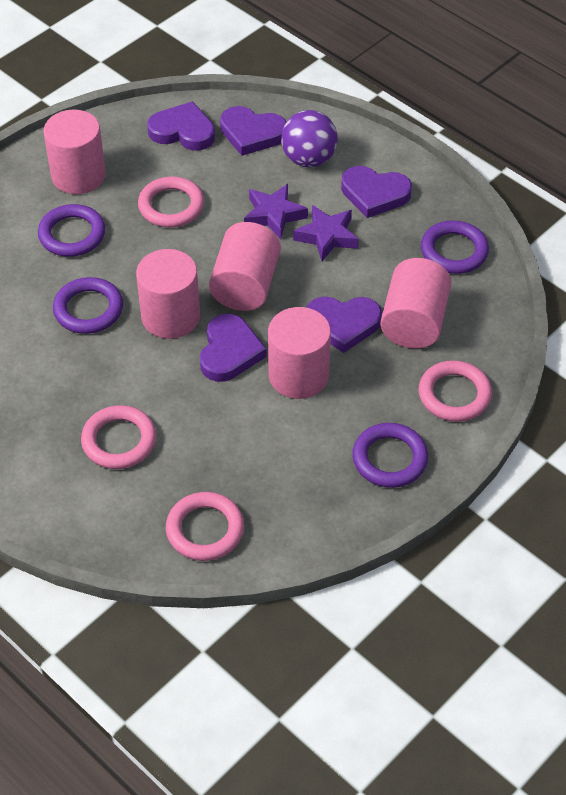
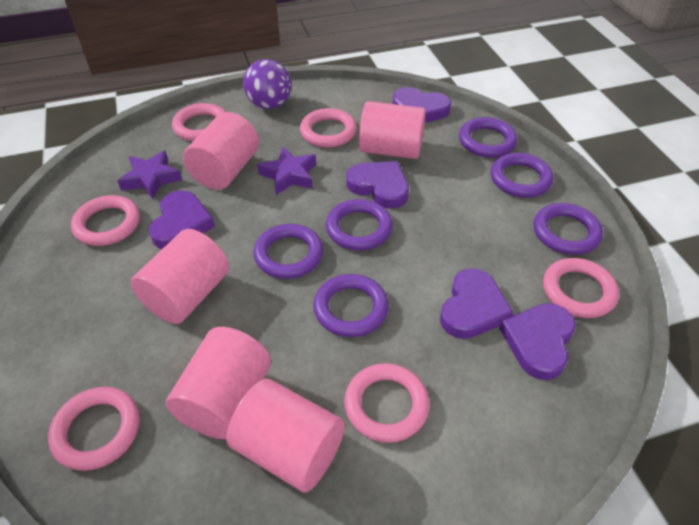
pink ring: 4 -> 6
purple ring: 4 -> 6

